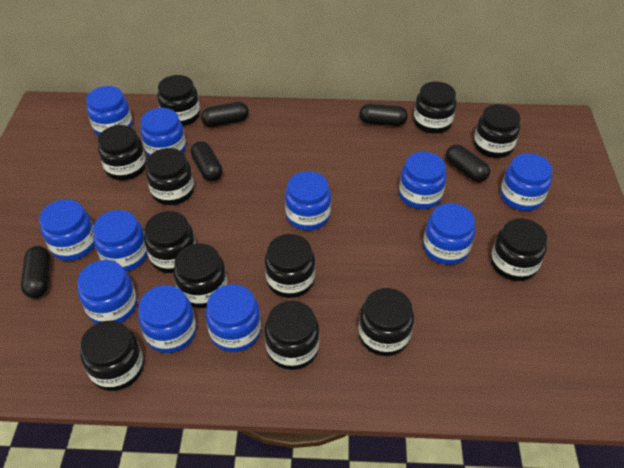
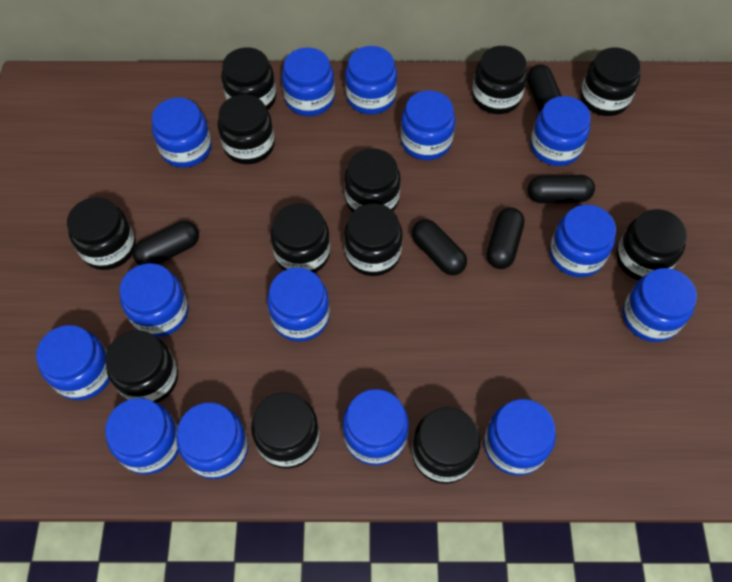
blue jar: 11 -> 14

